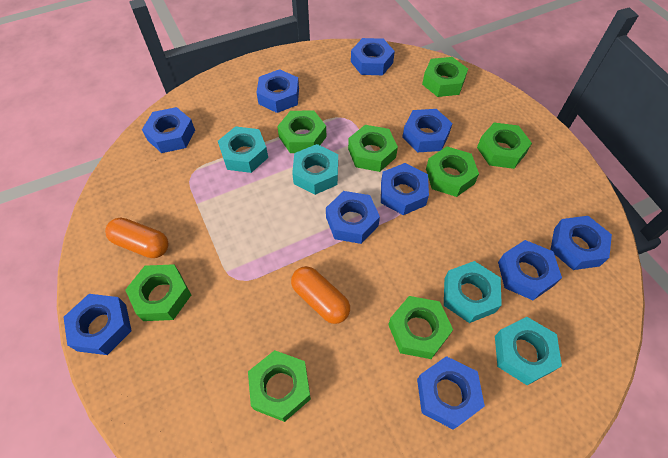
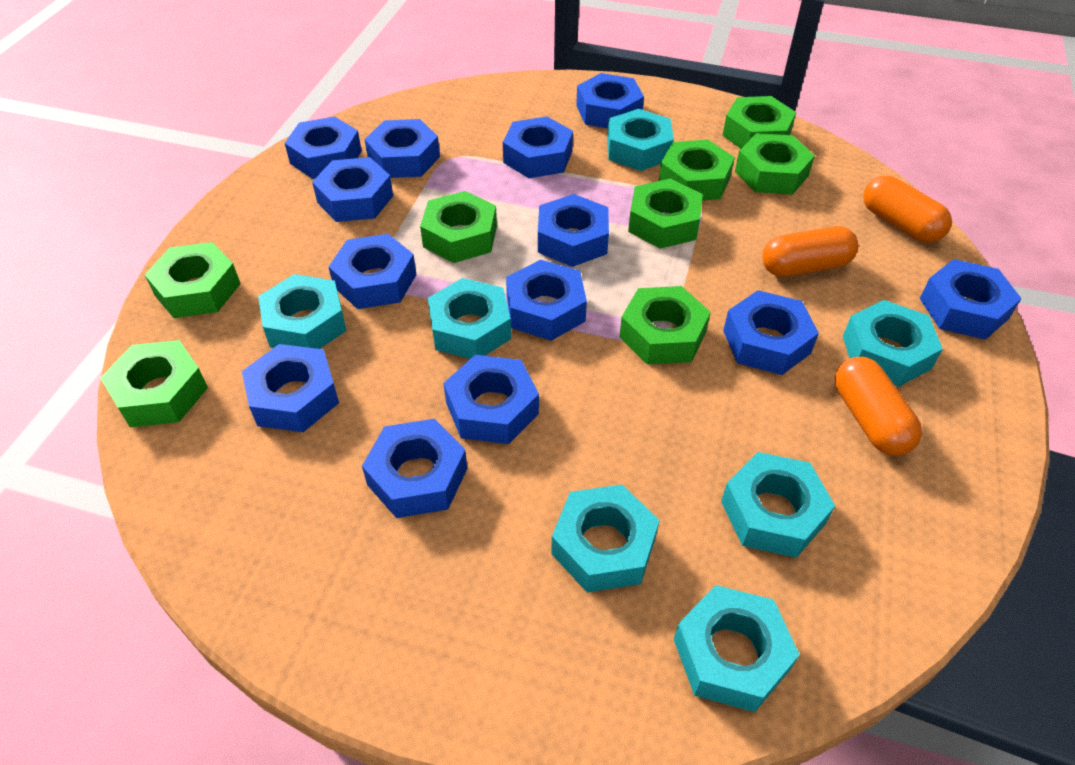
blue nut: 10 -> 13
orange capsule: 2 -> 3
turquoise nut: 4 -> 7

